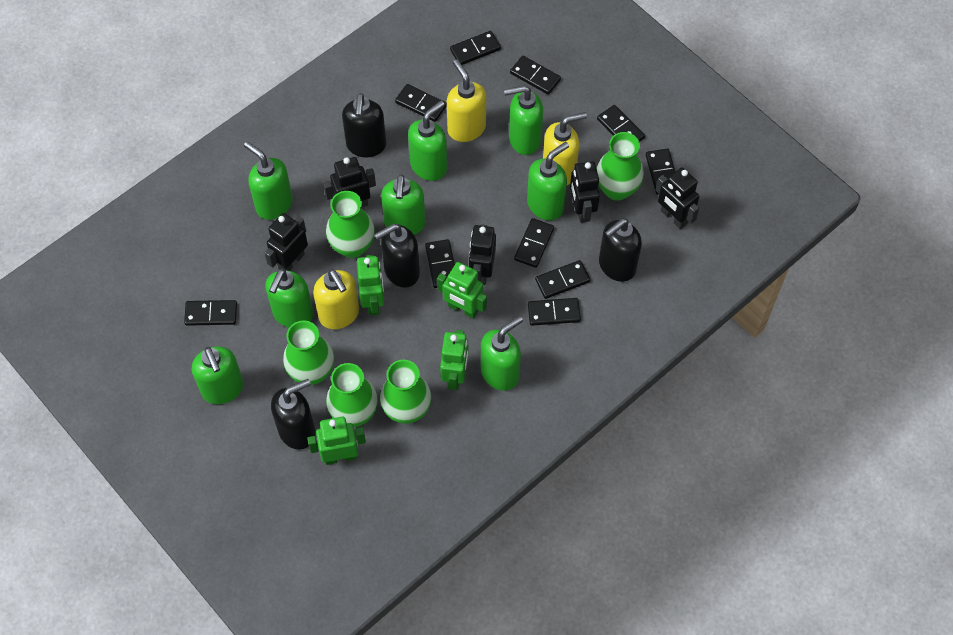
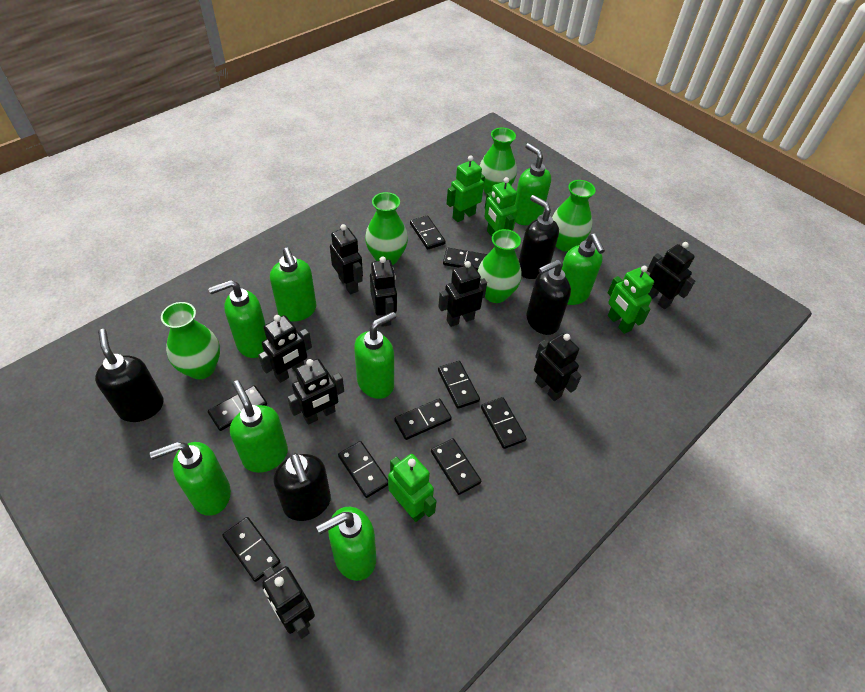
black domino: 10 -> 9
black robot: 5 -> 8
yellow soap dispenser: 3 -> 0

